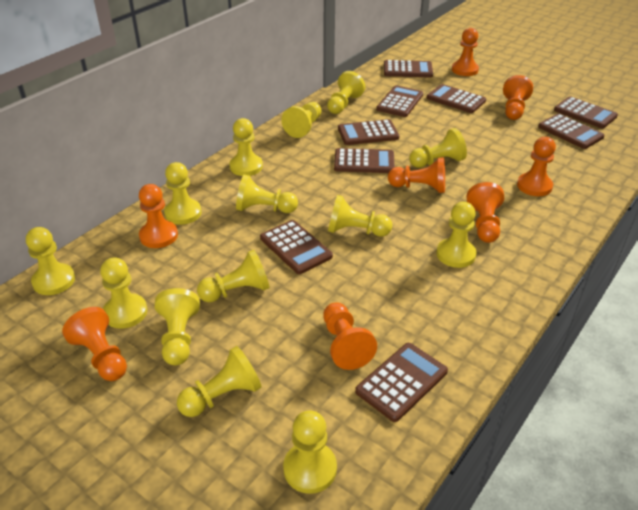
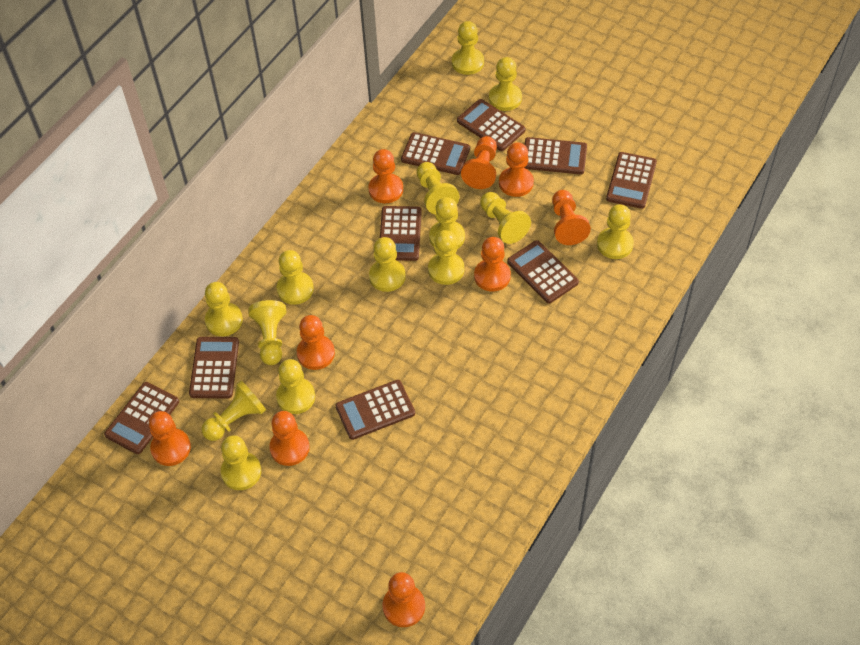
orange pawn: 8 -> 9

